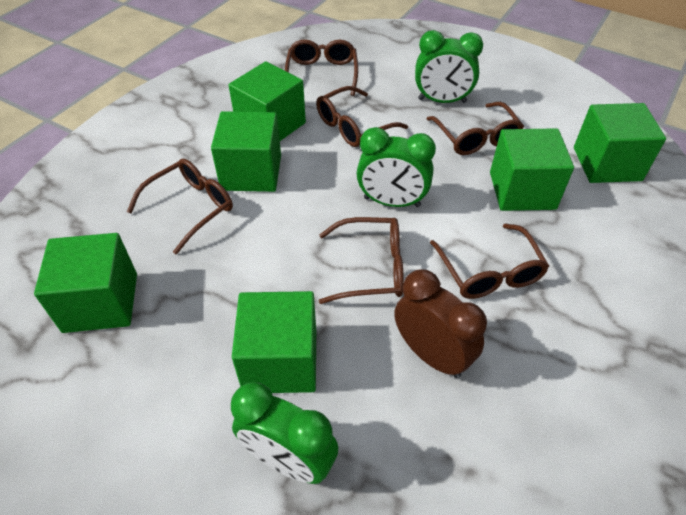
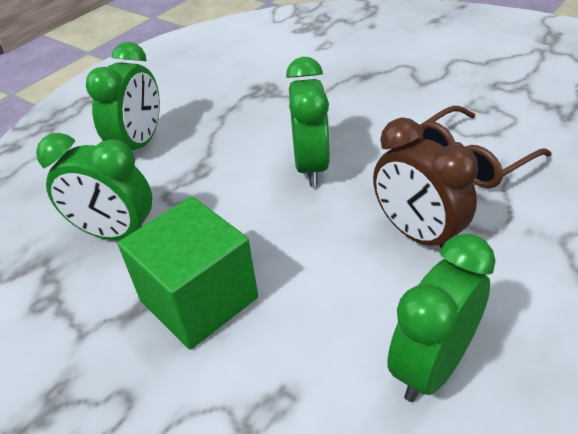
brown glasses: 6 -> 1
green clock: 3 -> 4
green cube: 6 -> 1

